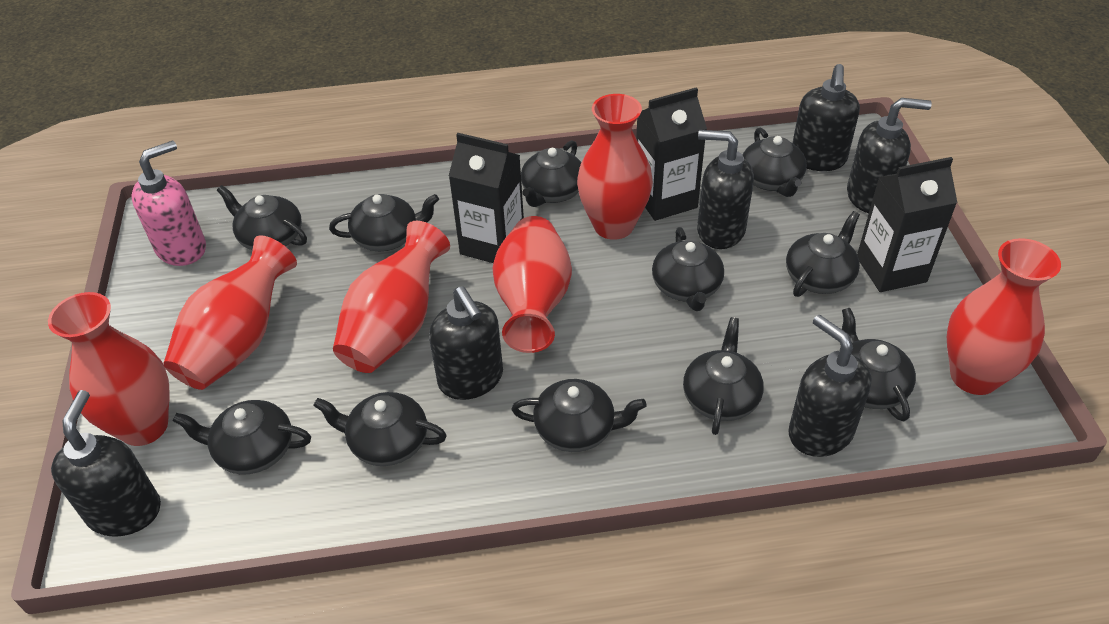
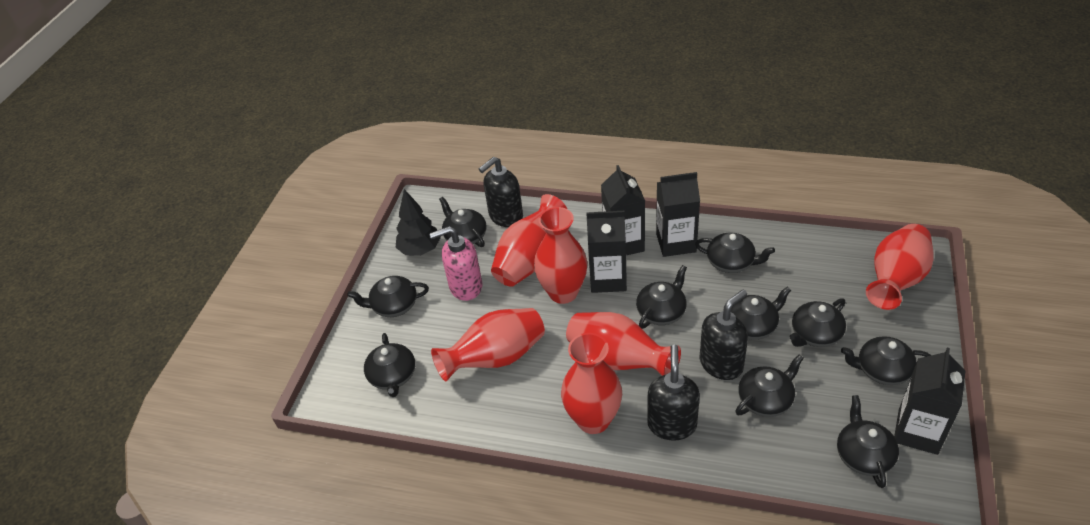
black carton: 3 -> 4
black soap dispenser: 6 -> 3
black teapot: 11 -> 10
black tree: 0 -> 1

